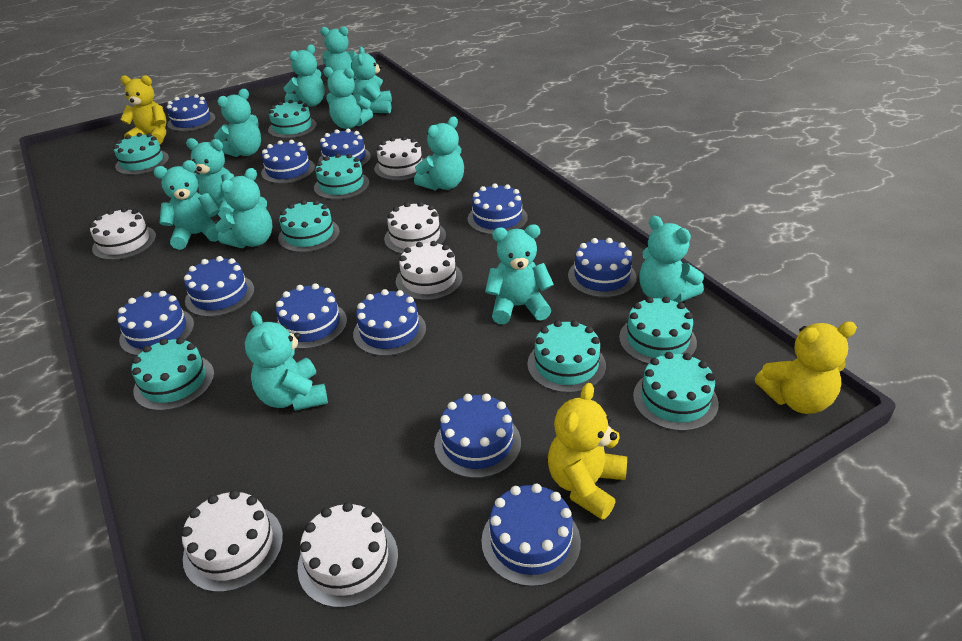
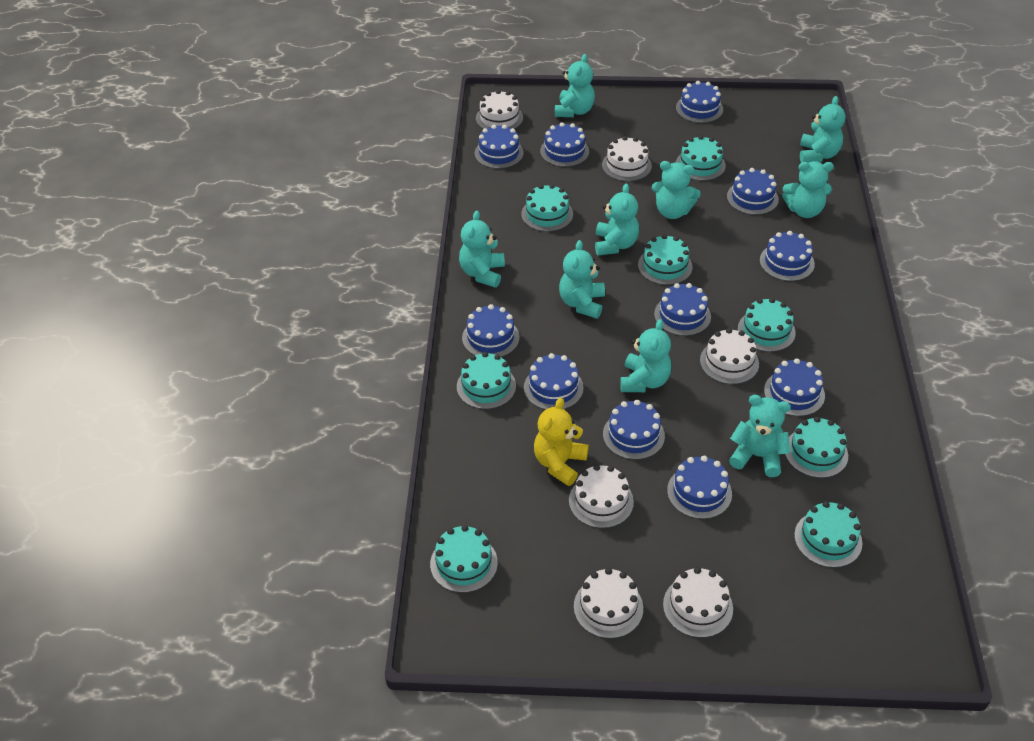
turquoise teddy bear: 12 -> 9
yellow teddy bear: 3 -> 1

